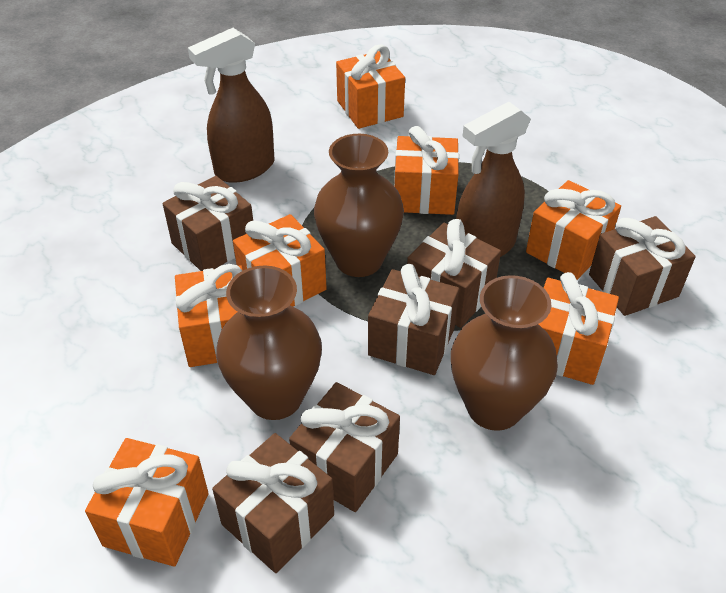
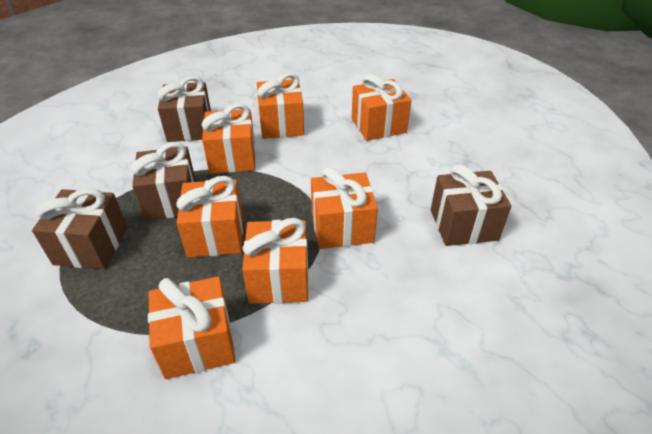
brown gift: 6 -> 4
brown spray bottle: 2 -> 0
brown vase: 3 -> 0

